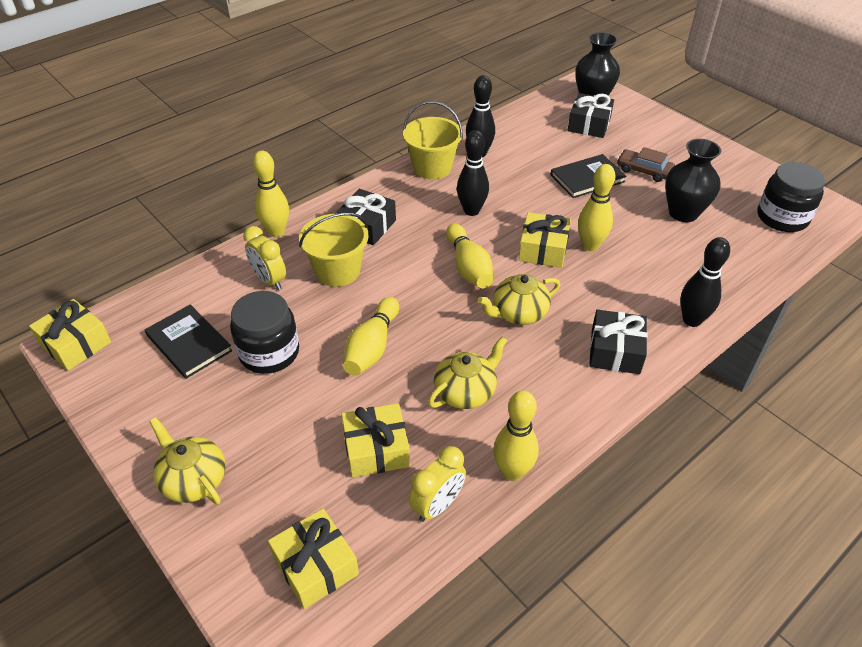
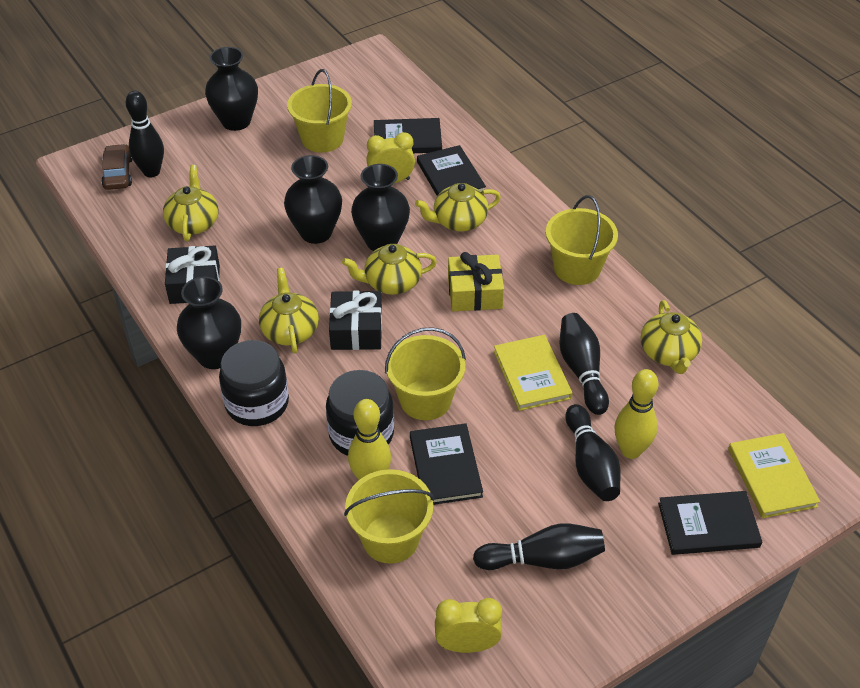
black book: 2 -> 4
black bowling pin: 3 -> 4
black gift: 3 -> 2
black vase: 2 -> 4
yellow book: 0 -> 2
yellow bowling pin: 5 -> 2
yellow bucket: 2 -> 4
yellow gift: 4 -> 1
yellow teapot: 3 -> 5

